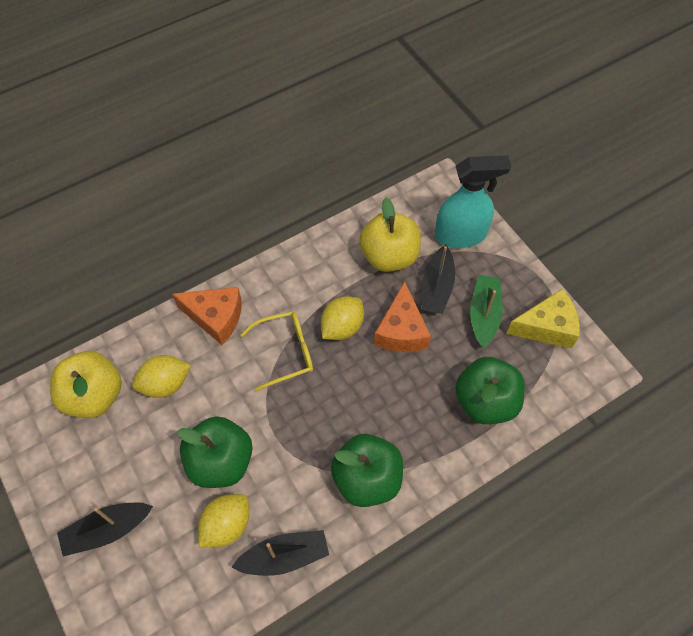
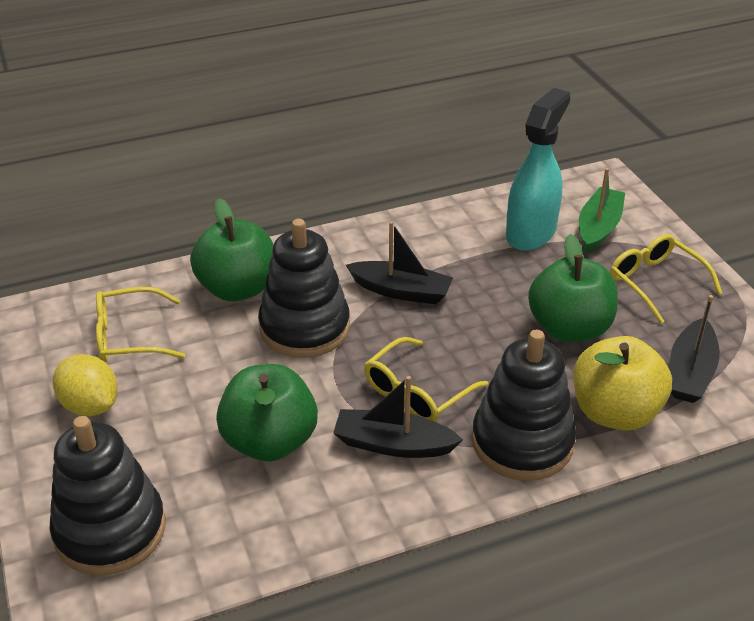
black stacking toy: 0 -> 3
orange cheese: 2 -> 0
yellow apple: 2 -> 1
yellow cheese: 1 -> 0
yellow glasses: 1 -> 3
yellow lemon: 3 -> 1

